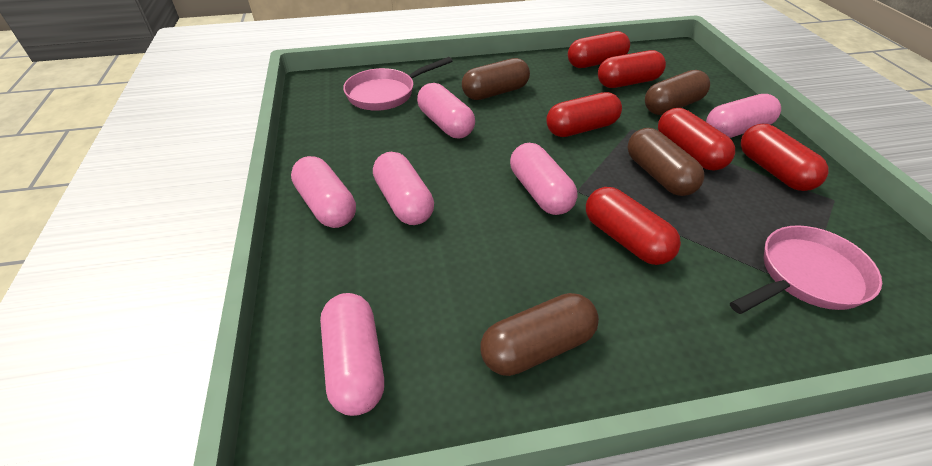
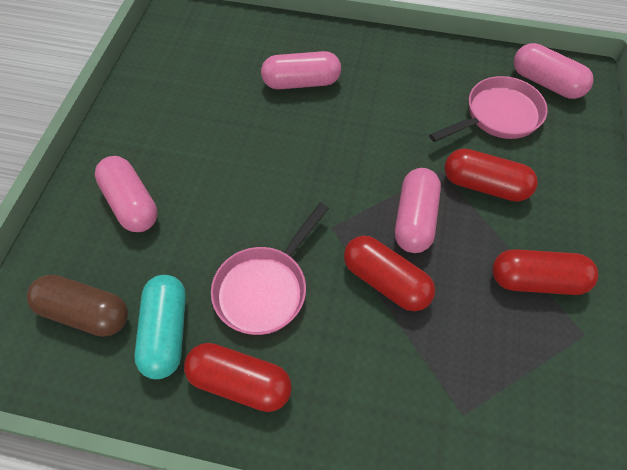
brown capsule: 4 -> 1
pink capsule: 6 -> 4
red capsule: 6 -> 4
turquoise capsule: 0 -> 1

